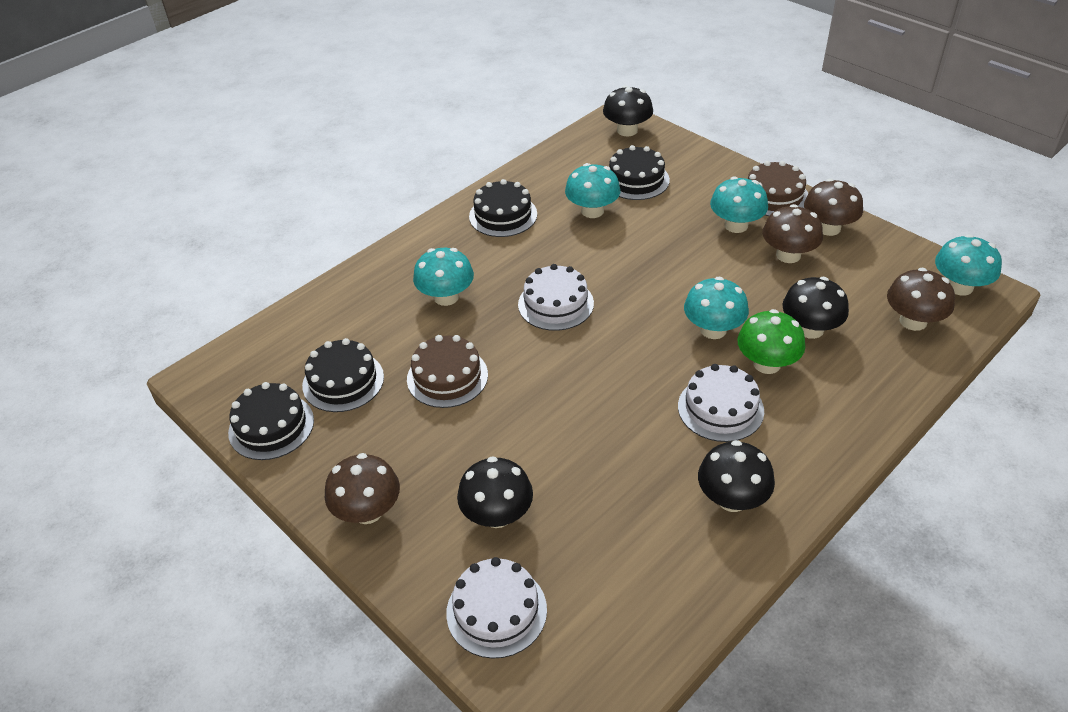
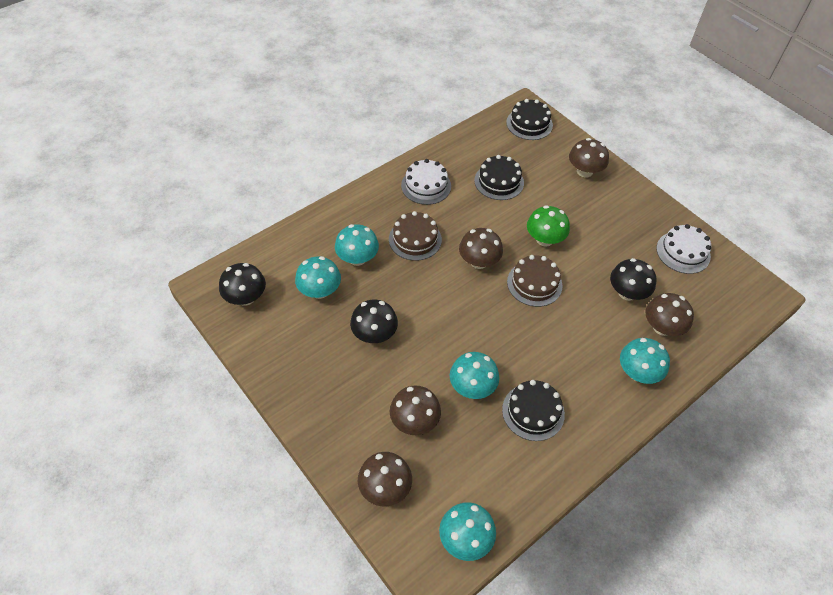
black cake: 4 -> 3
black mushroom: 4 -> 3
brown mushroom: 4 -> 5
white cake: 3 -> 2

